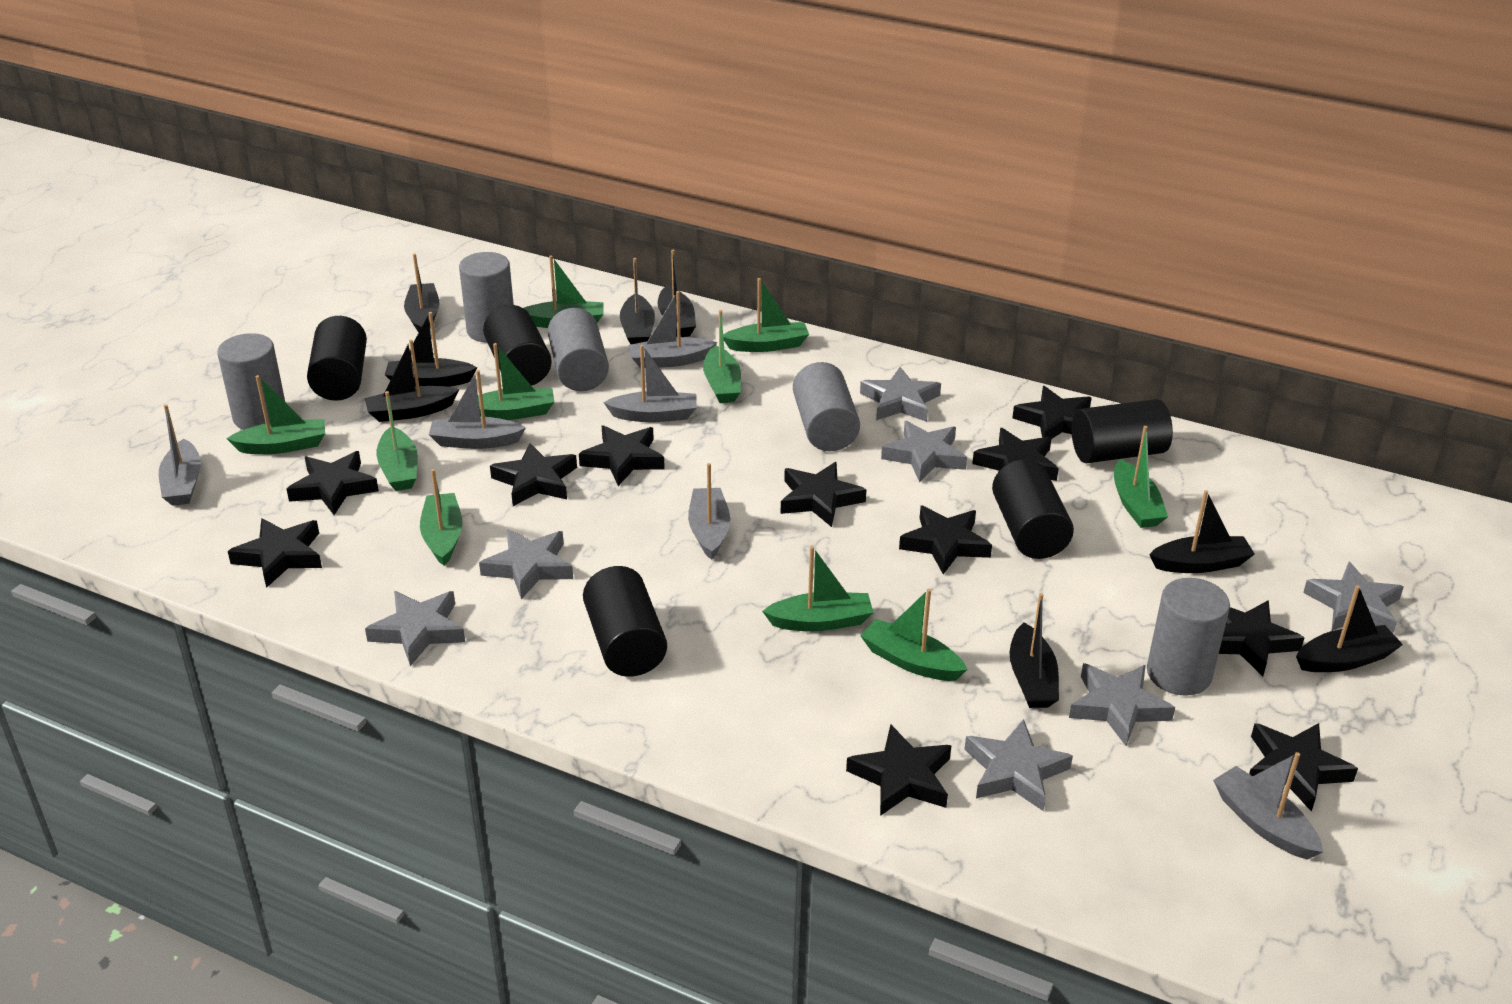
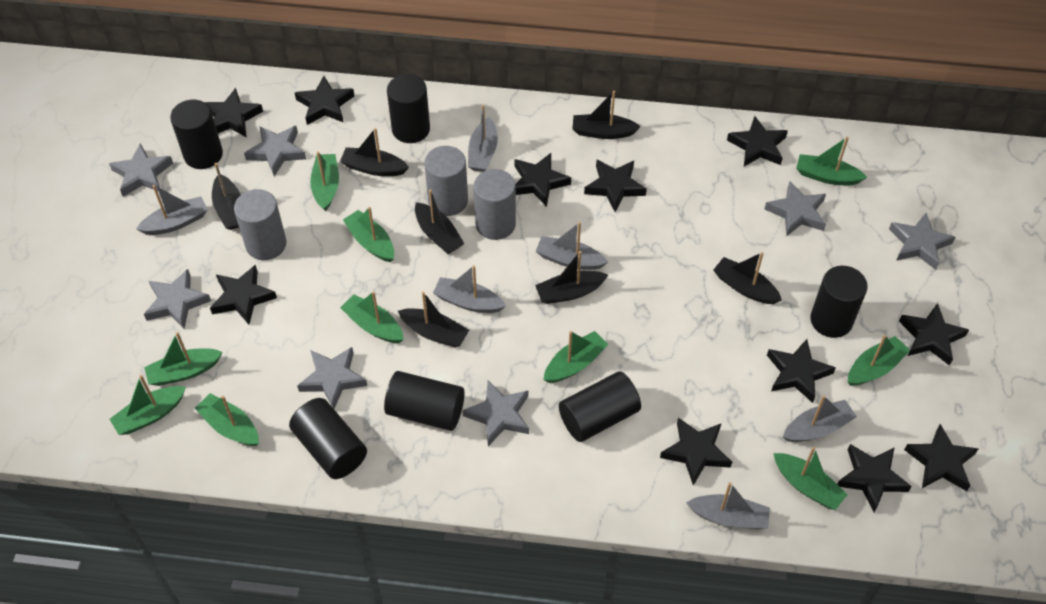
black boat: 8 -> 7
black cylinder: 5 -> 6
grey cylinder: 5 -> 3

